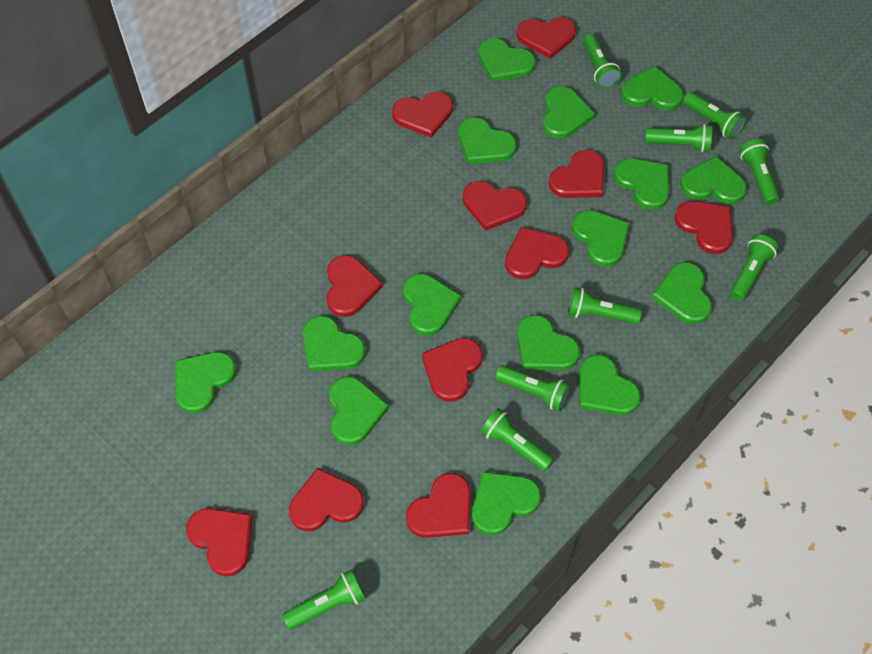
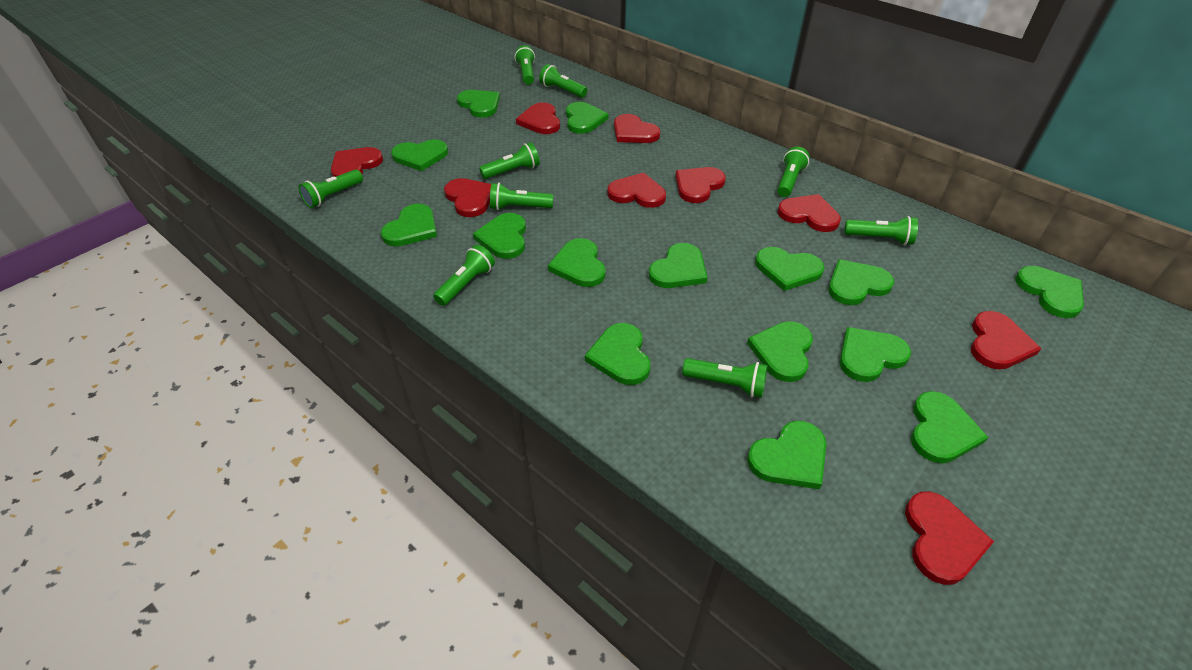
red heart: 11 -> 9

